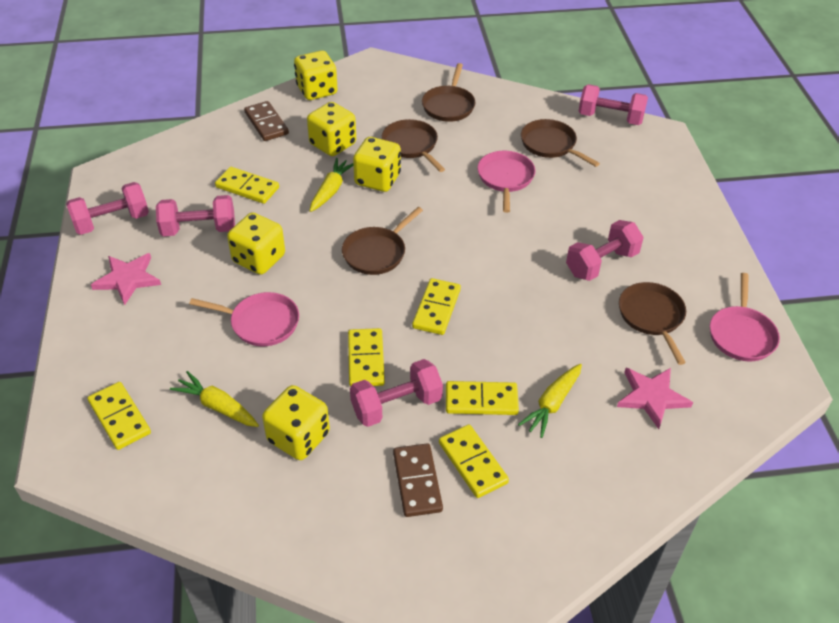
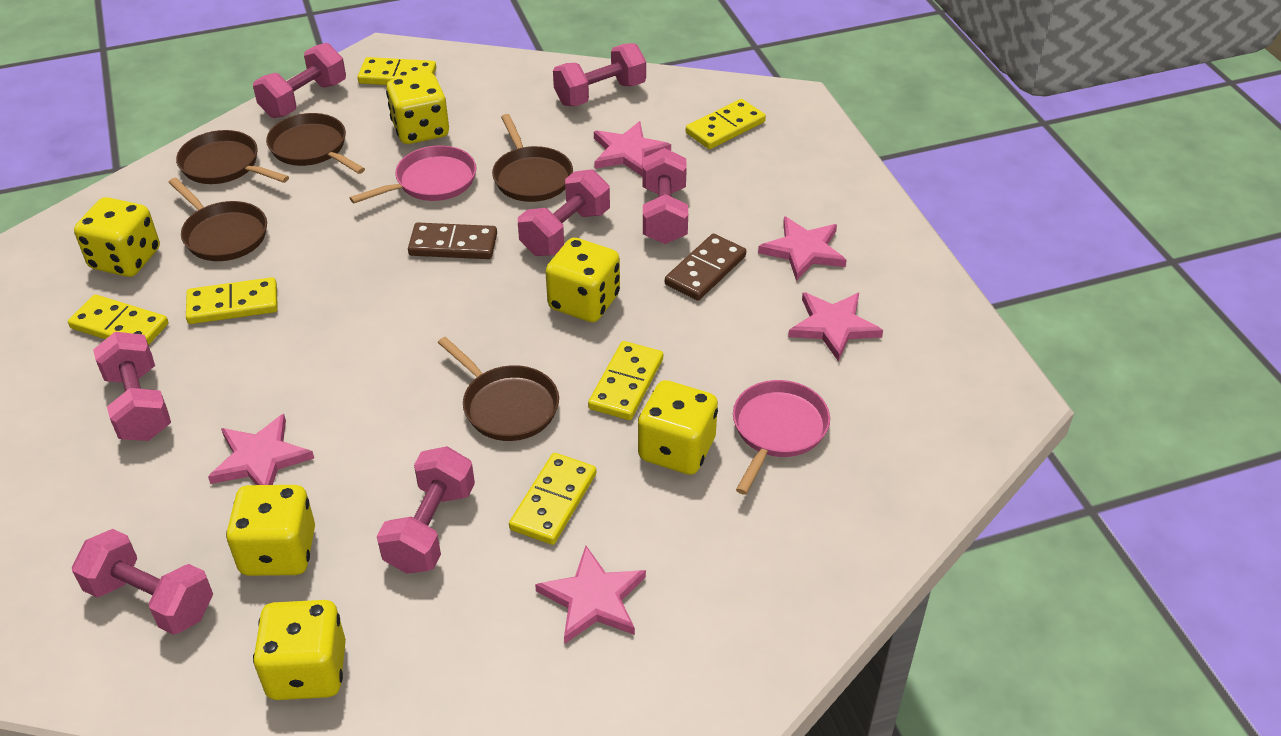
pink dumbbell: 5 -> 7
pink pan: 3 -> 2
pink star: 2 -> 5
yellow carrot: 3 -> 0
yellow dice: 5 -> 6

